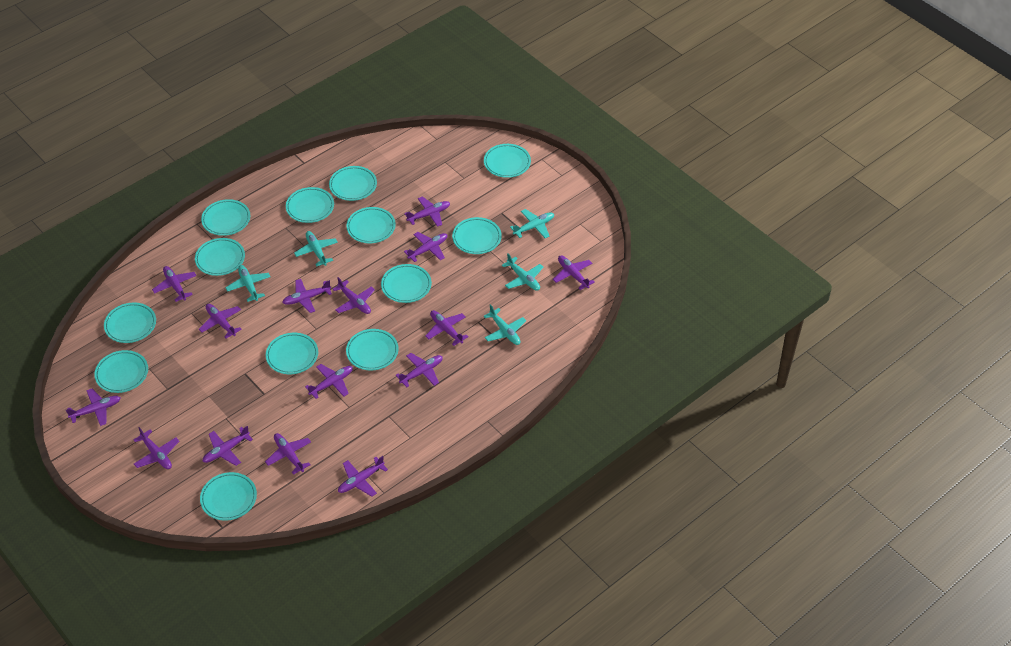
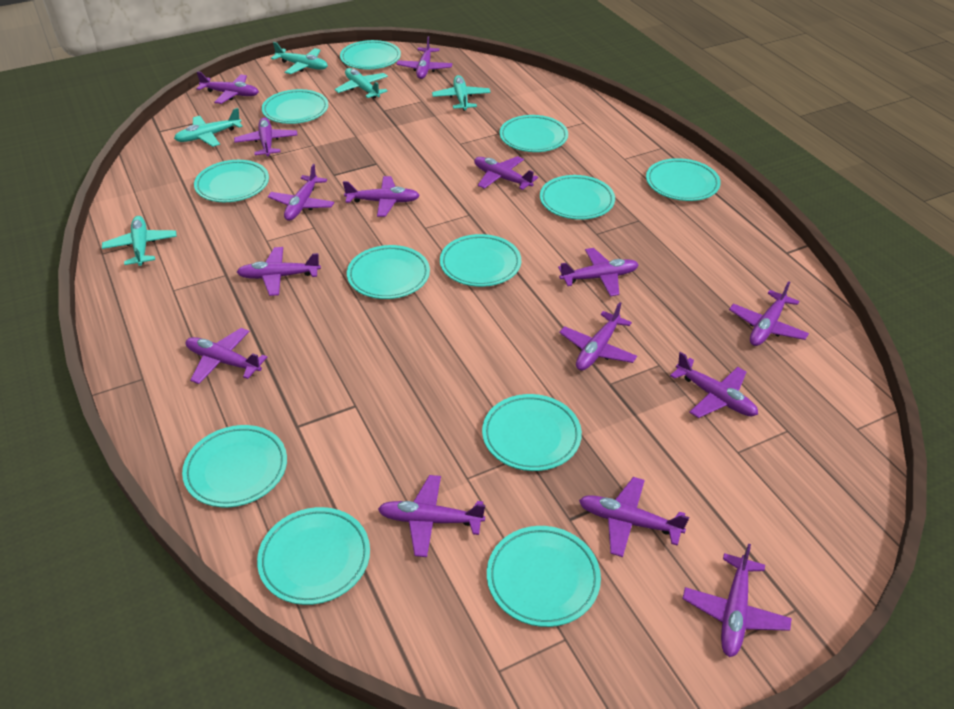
turquoise plate: 13 -> 12

